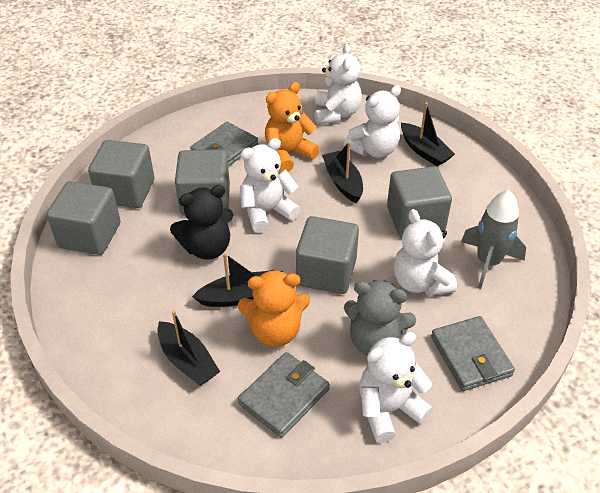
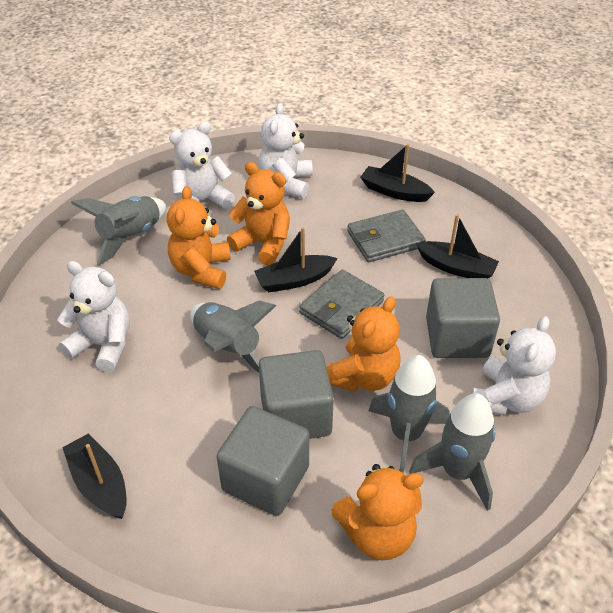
black teddy bear: 1 -> 0
grey cube: 5 -> 3
grey rocket: 1 -> 4
grey teddy bear: 1 -> 0
grey wallet: 3 -> 2
orange teddy bear: 2 -> 4
white teddy bear: 5 -> 4

